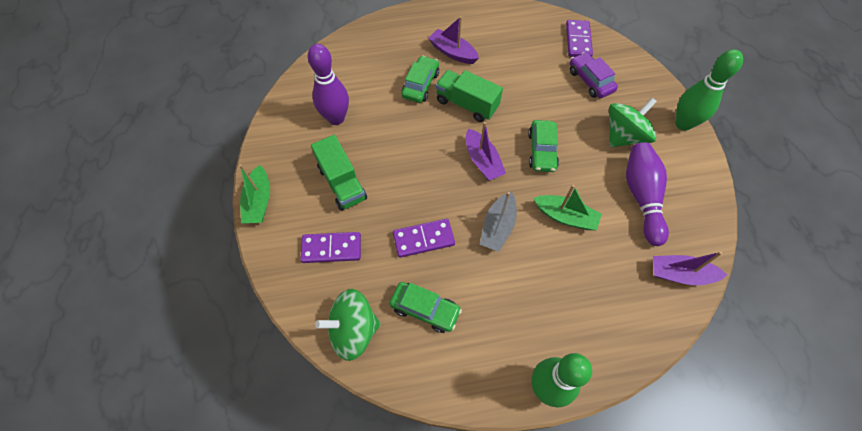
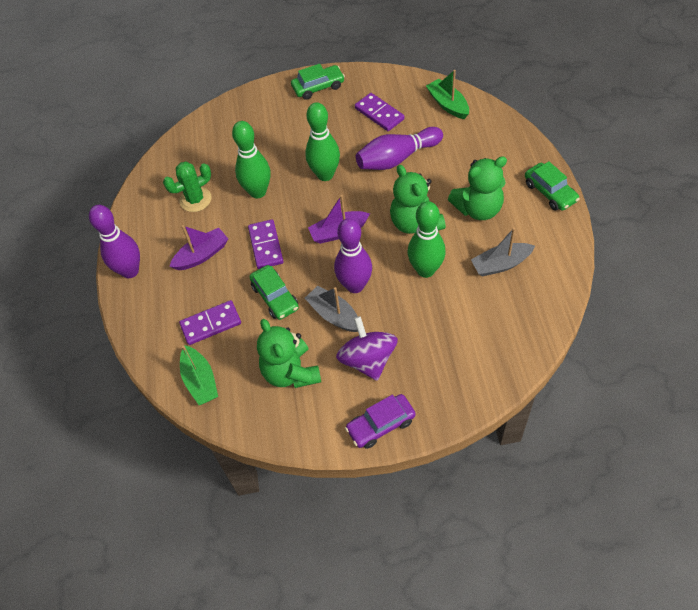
green bowling pin: 2 -> 3
green cactus: 0 -> 1
green spinning top: 2 -> 0
green teddy bear: 0 -> 3
green truck: 2 -> 0
grey boat: 1 -> 2
purple boat: 3 -> 2
purple bowling pin: 2 -> 3
purple spinning top: 0 -> 1

